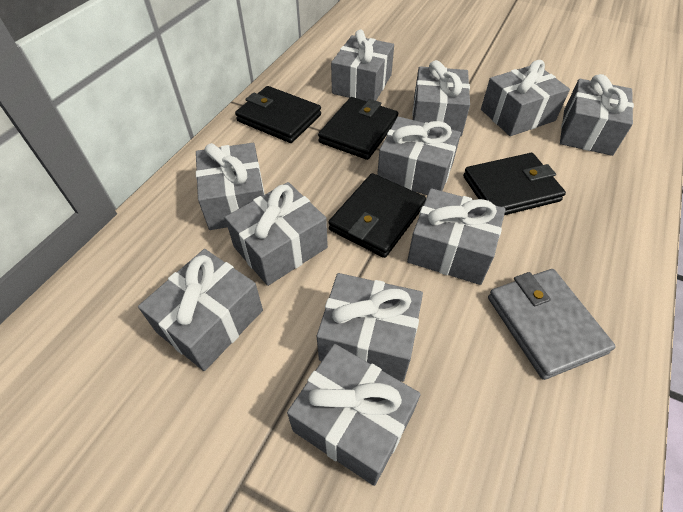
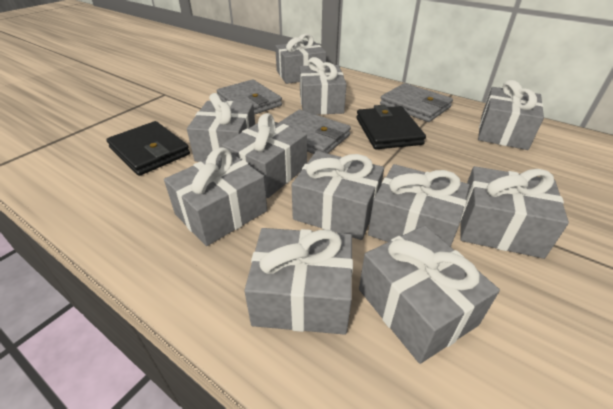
black wallet: 4 -> 2
grey wallet: 1 -> 3

